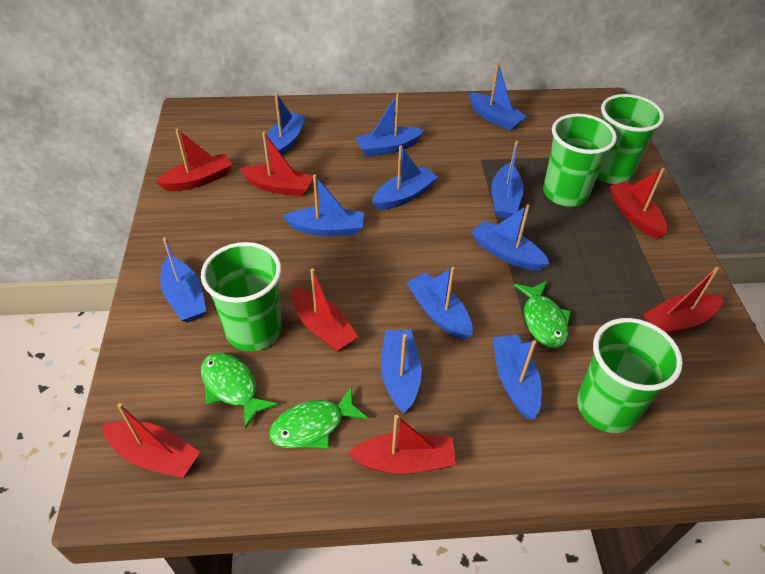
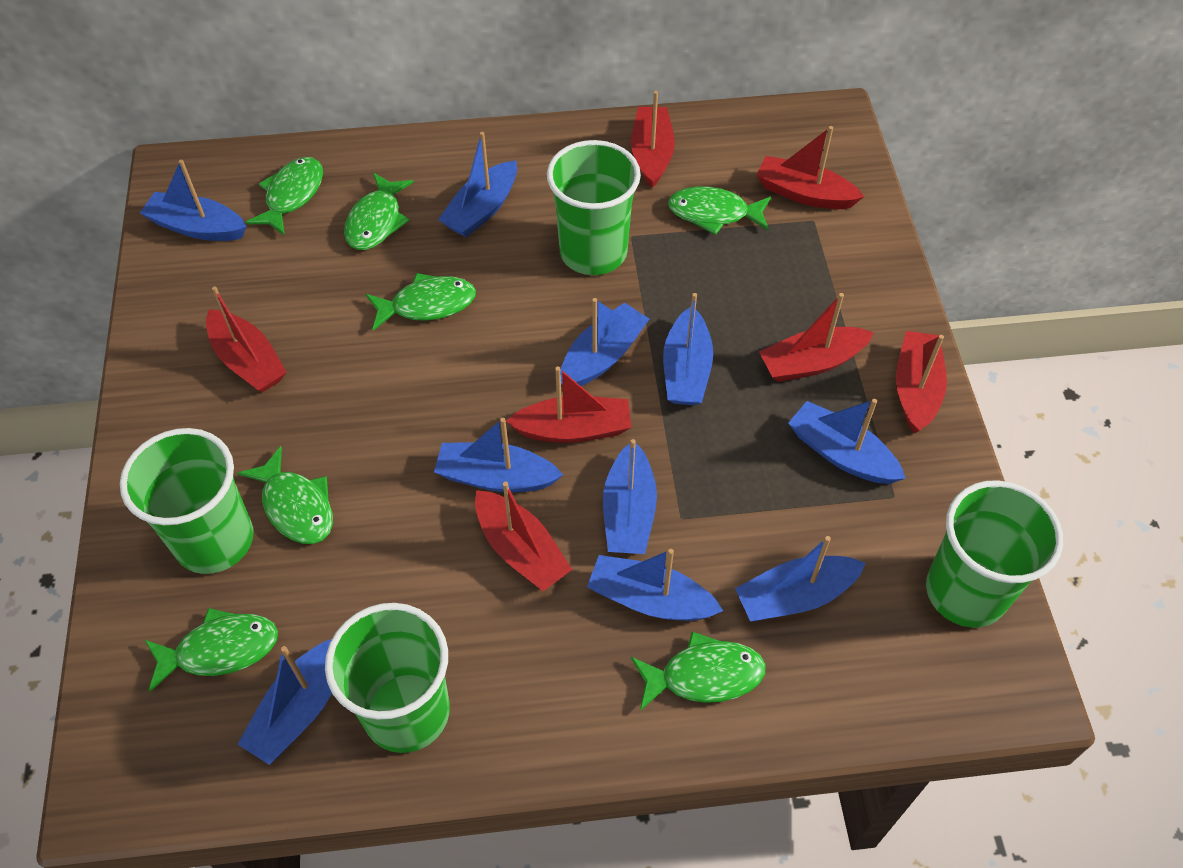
blue boat: 11 -> 10
green fish: 3 -> 7

